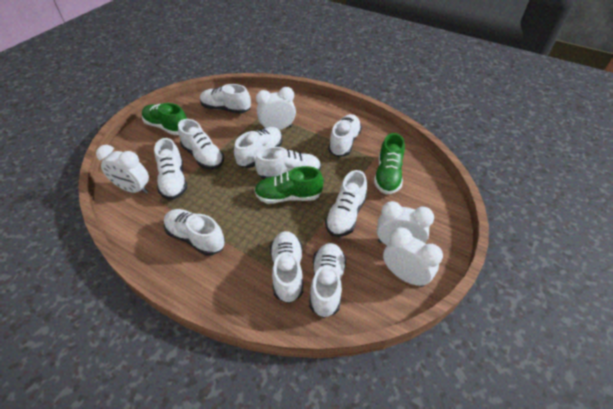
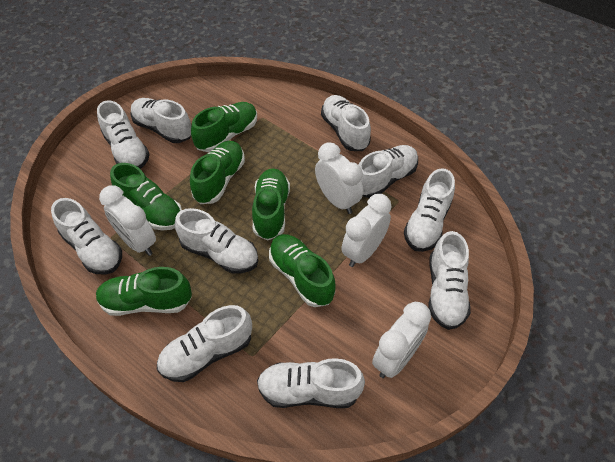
green shoe: 3 -> 6

